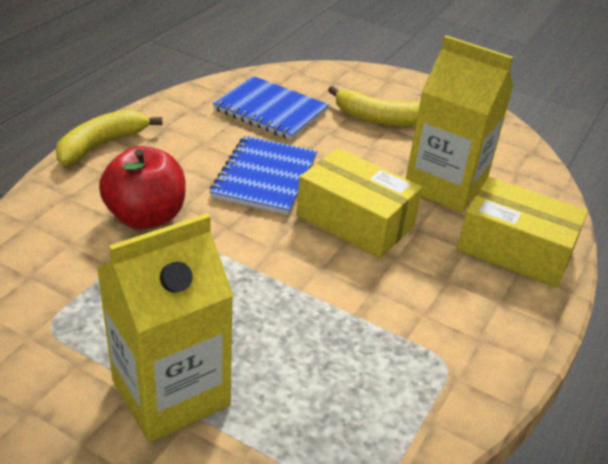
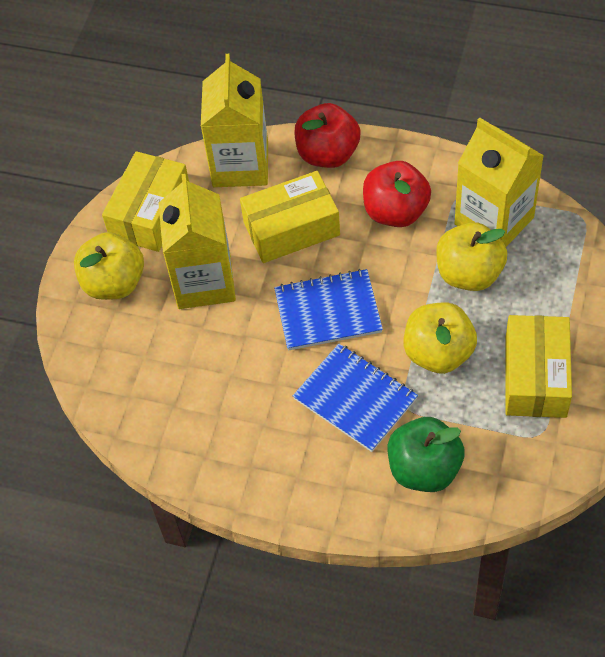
green apple: 0 -> 1
red apple: 1 -> 2
yellow apple: 0 -> 3
yellow banana: 2 -> 0
yellow box: 2 -> 3
yellow carton: 2 -> 3

